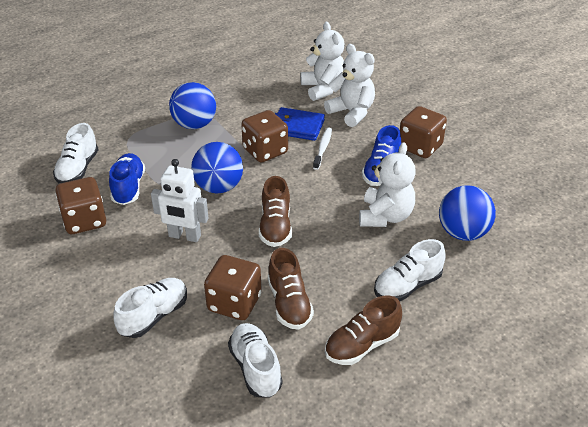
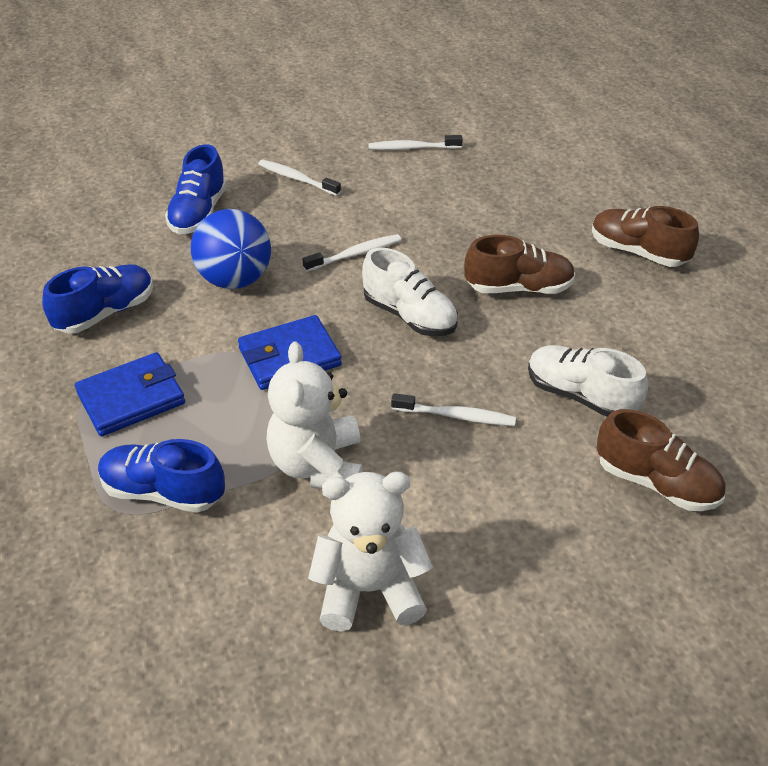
blue ball: 3 -> 1
blue shoe: 2 -> 3
blue wallet: 1 -> 2
brown dice: 4 -> 0
white robot: 1 -> 0
white shoe: 4 -> 2
white teddy bear: 3 -> 2
white toothbrush: 1 -> 4

